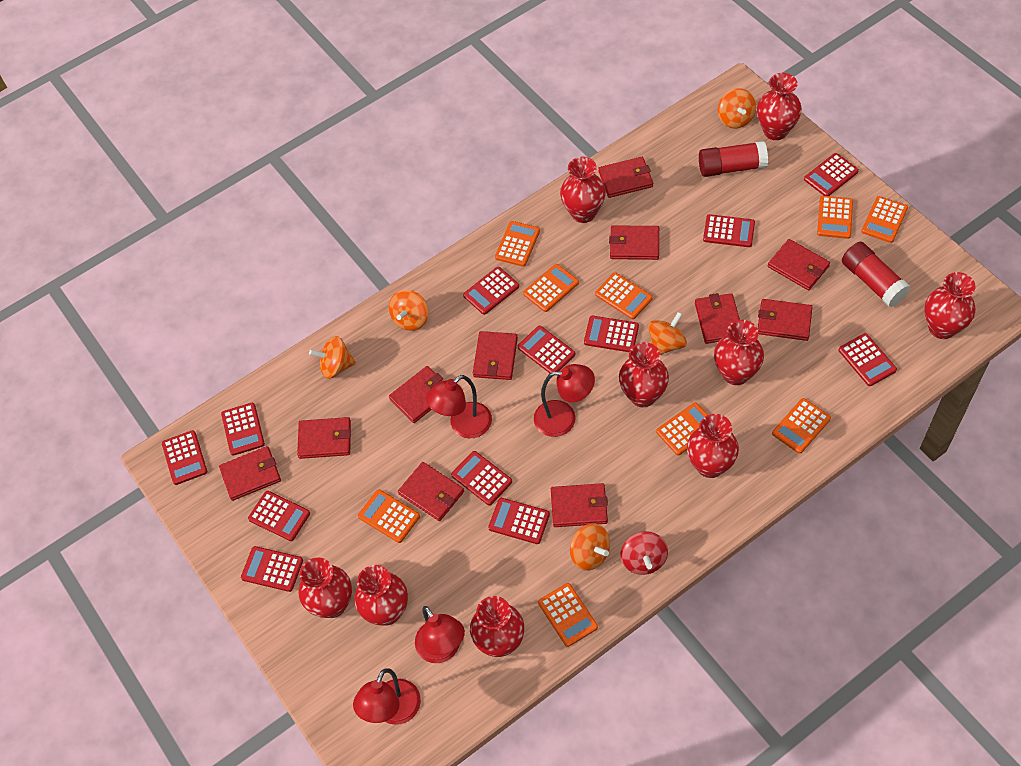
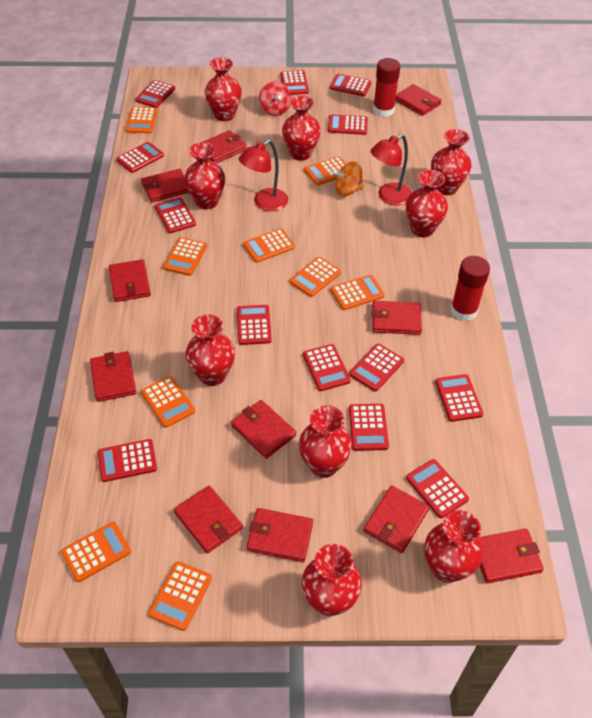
orange spinning top: 5 -> 1
red calculator: 12 -> 13
red lamp: 4 -> 2

